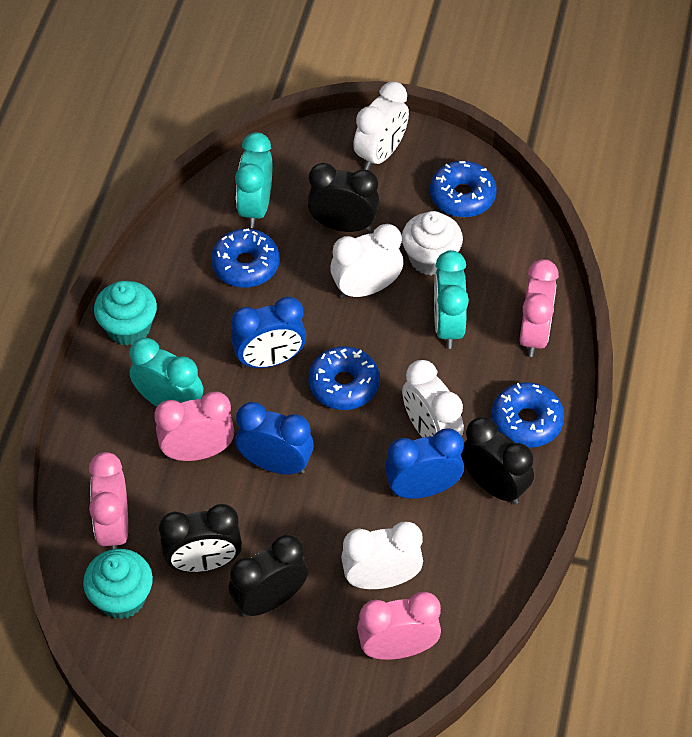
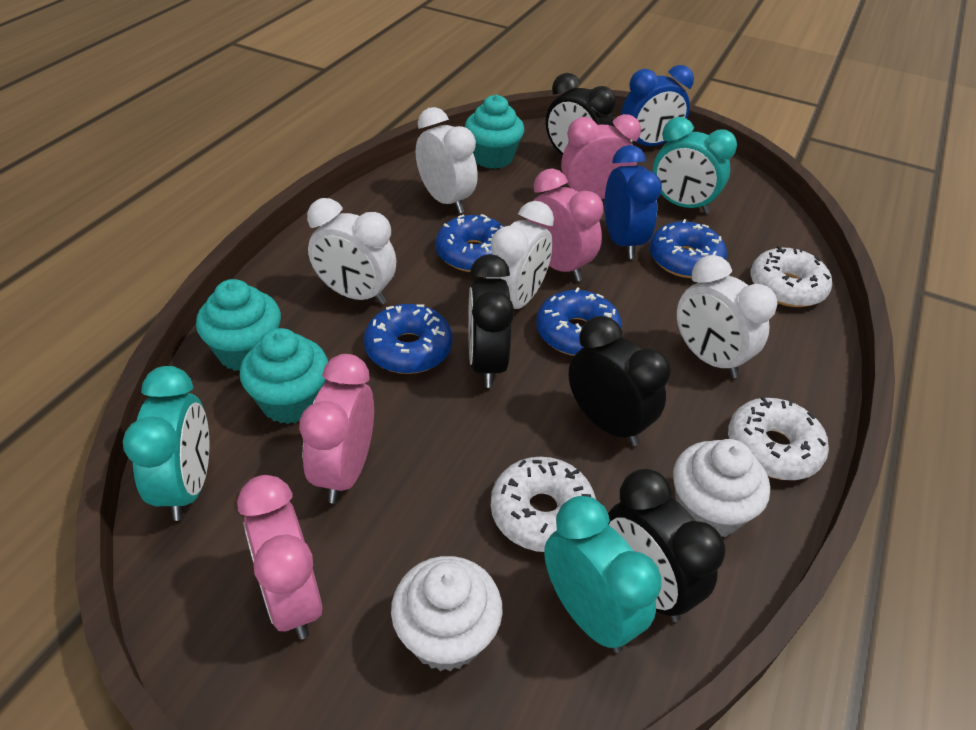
blue clock: 3 -> 2
turquoise cupcake: 2 -> 3
white cupcake: 1 -> 2
white donut: 0 -> 3

